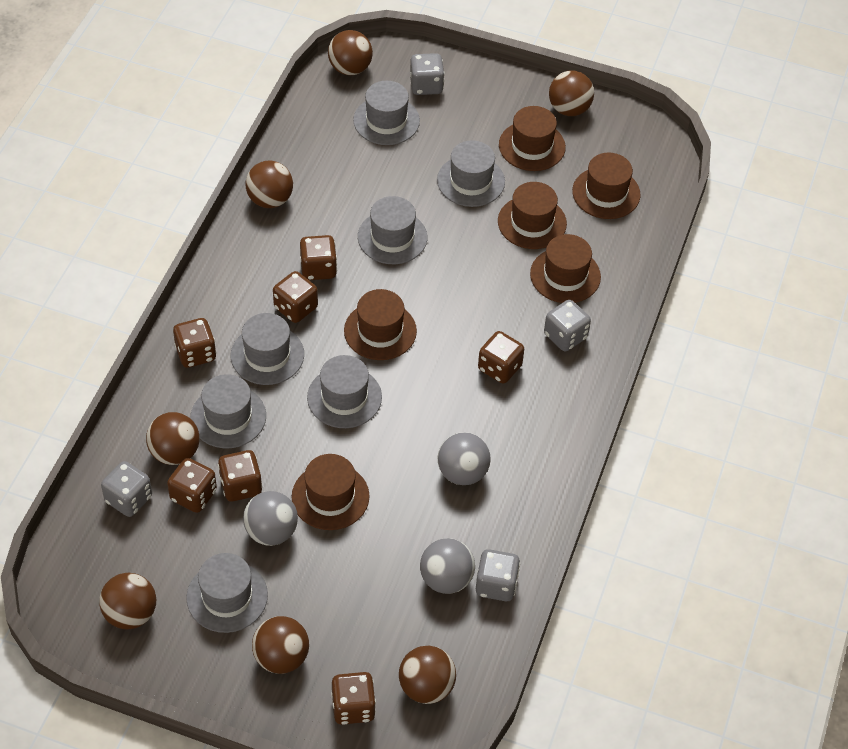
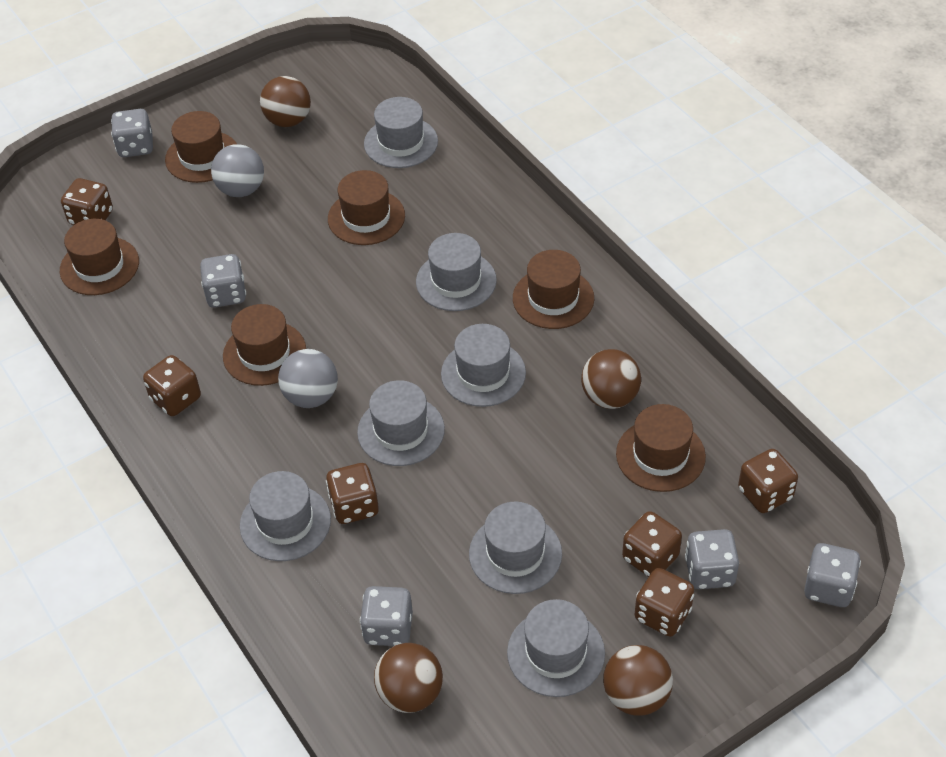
brown ball: 7 -> 4
brown dice: 7 -> 6
grey ball: 3 -> 2
grey dice: 4 -> 5

